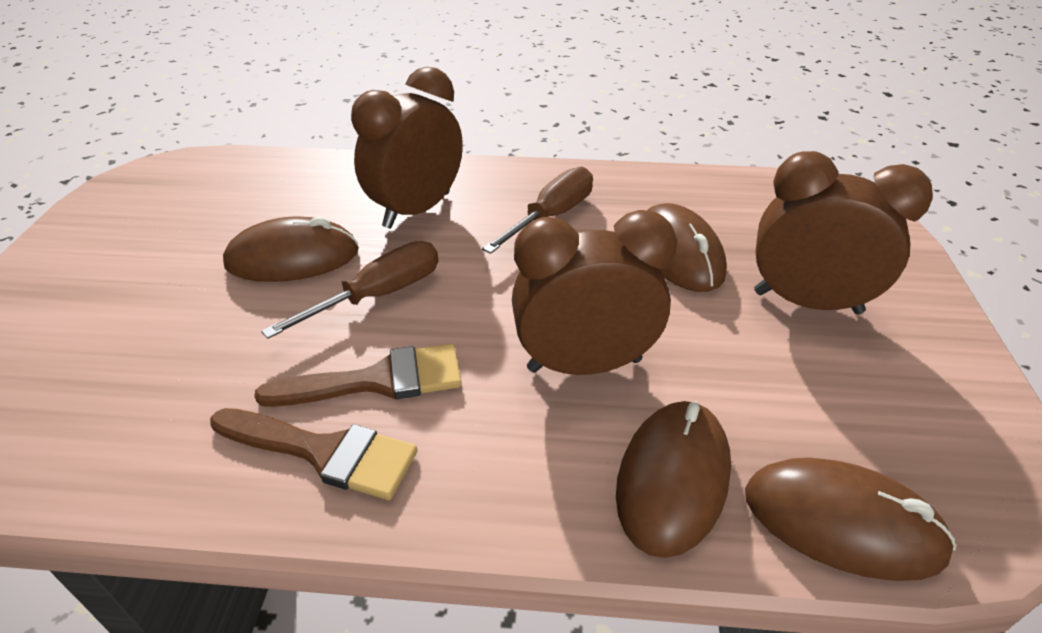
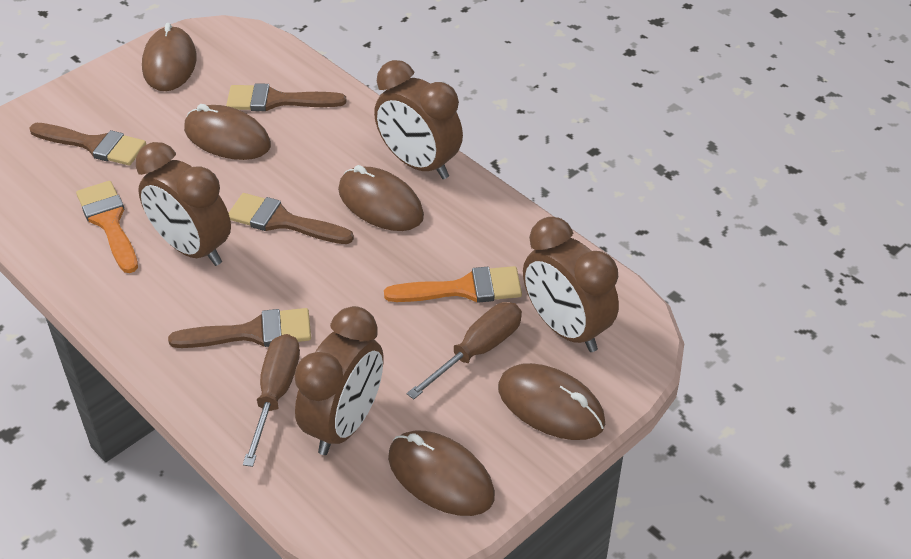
brown brush: 2 -> 4
brown clock: 3 -> 4
brown mouse: 4 -> 5
orange brush: 0 -> 2

